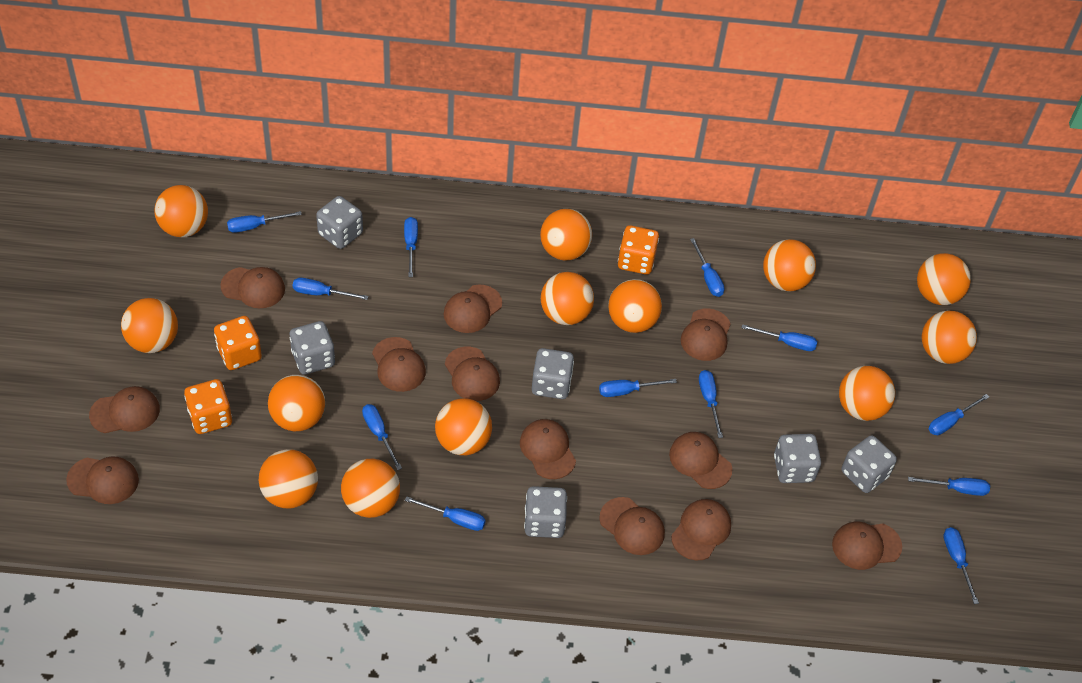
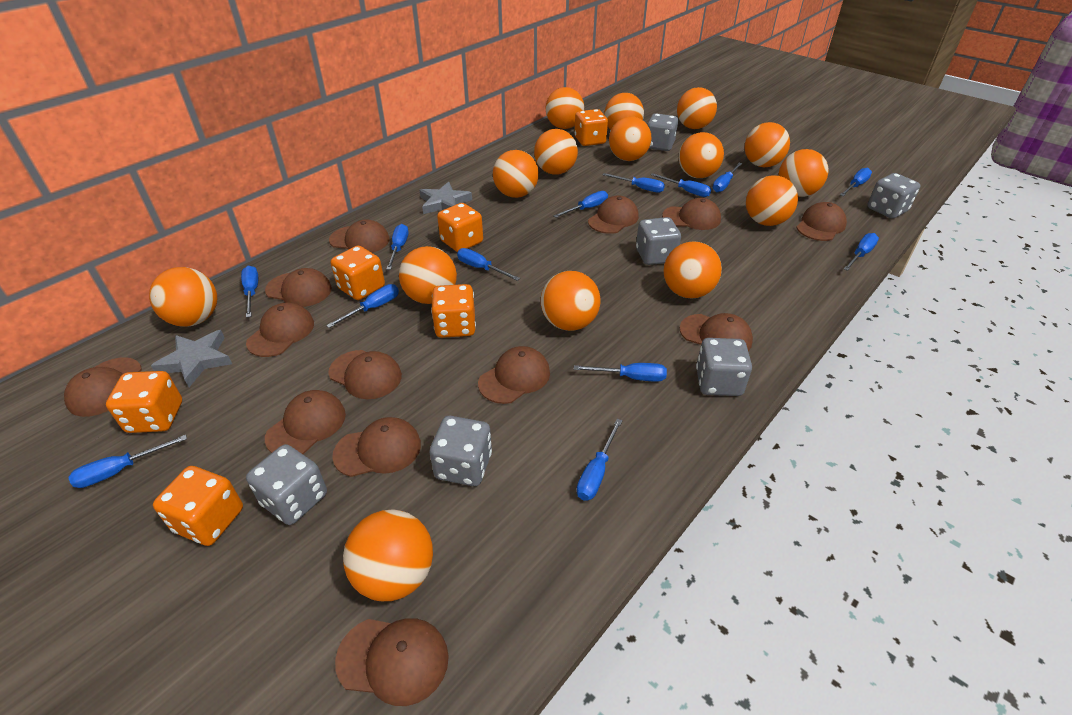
blue screwdriver: 12 -> 13
brown cap: 12 -> 13
grey star: 0 -> 2
orange ball: 13 -> 15
orange dice: 3 -> 6

